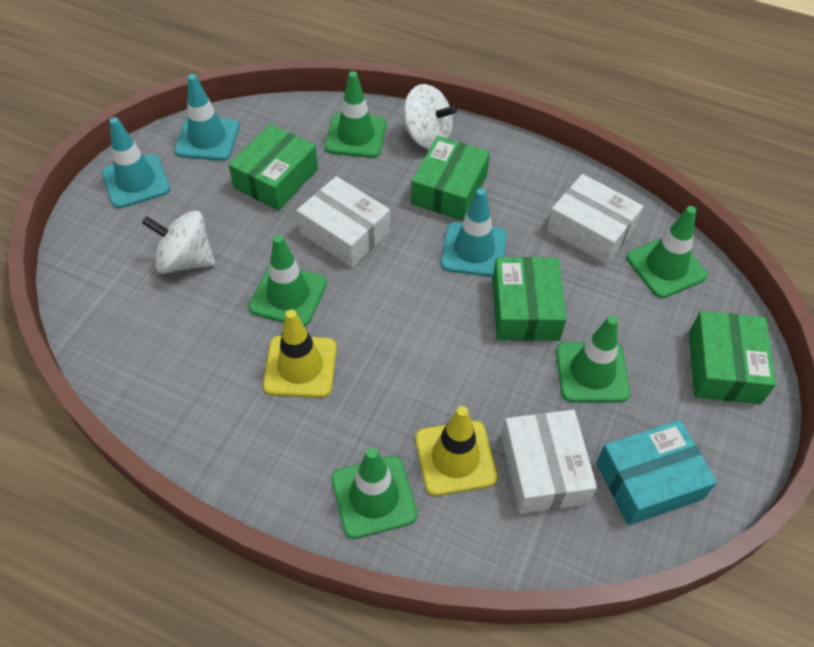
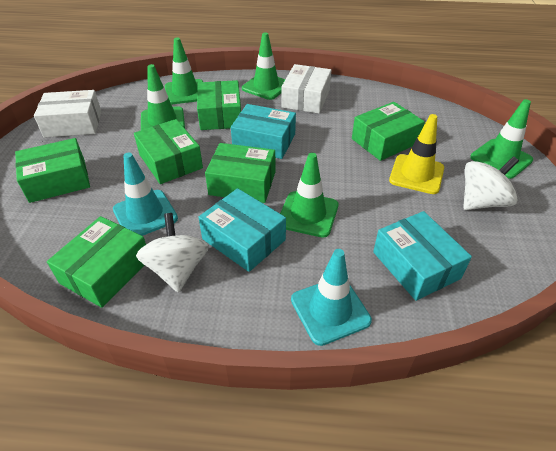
green box: 4 -> 6
turquoise box: 1 -> 3
turquoise traffic cone: 3 -> 2
white box: 3 -> 2
yellow traffic cone: 2 -> 1

